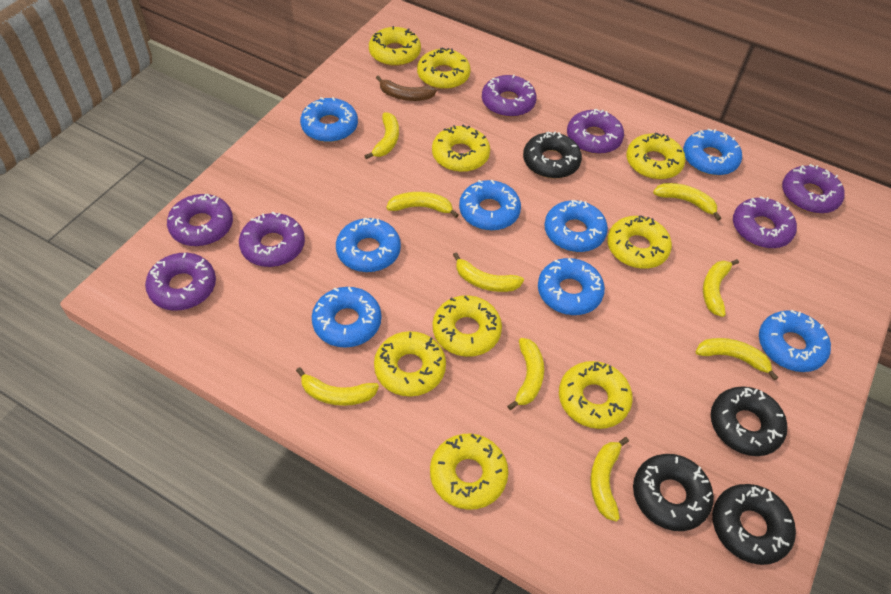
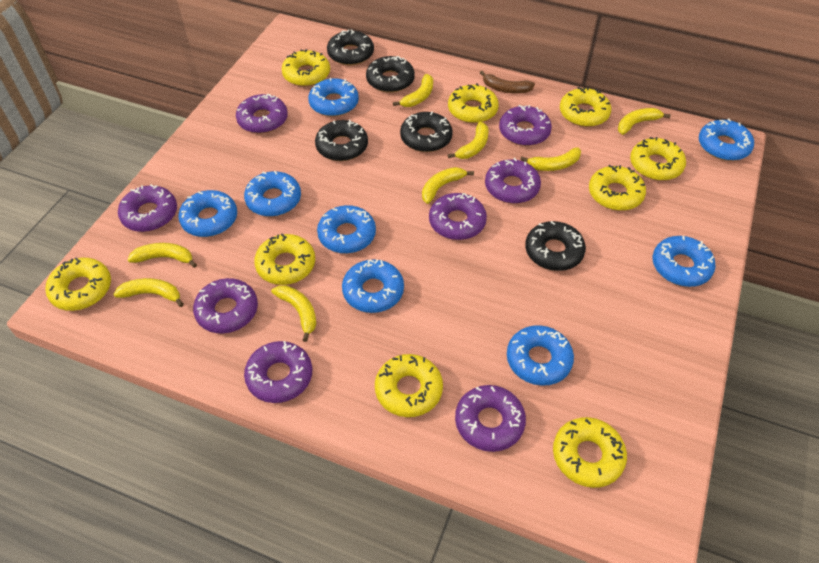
black donut: 4 -> 5
purple donut: 7 -> 8
yellow banana: 9 -> 8

